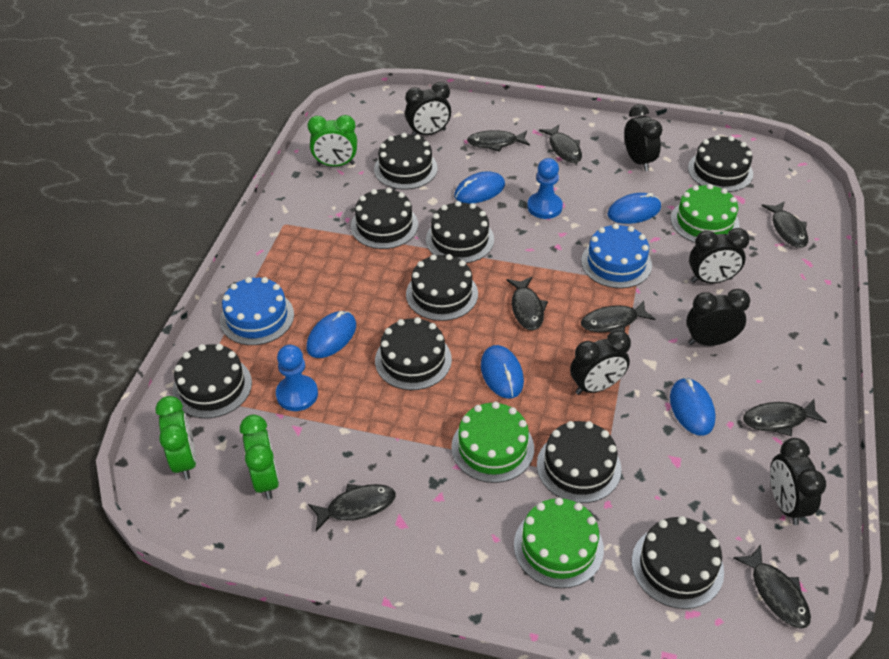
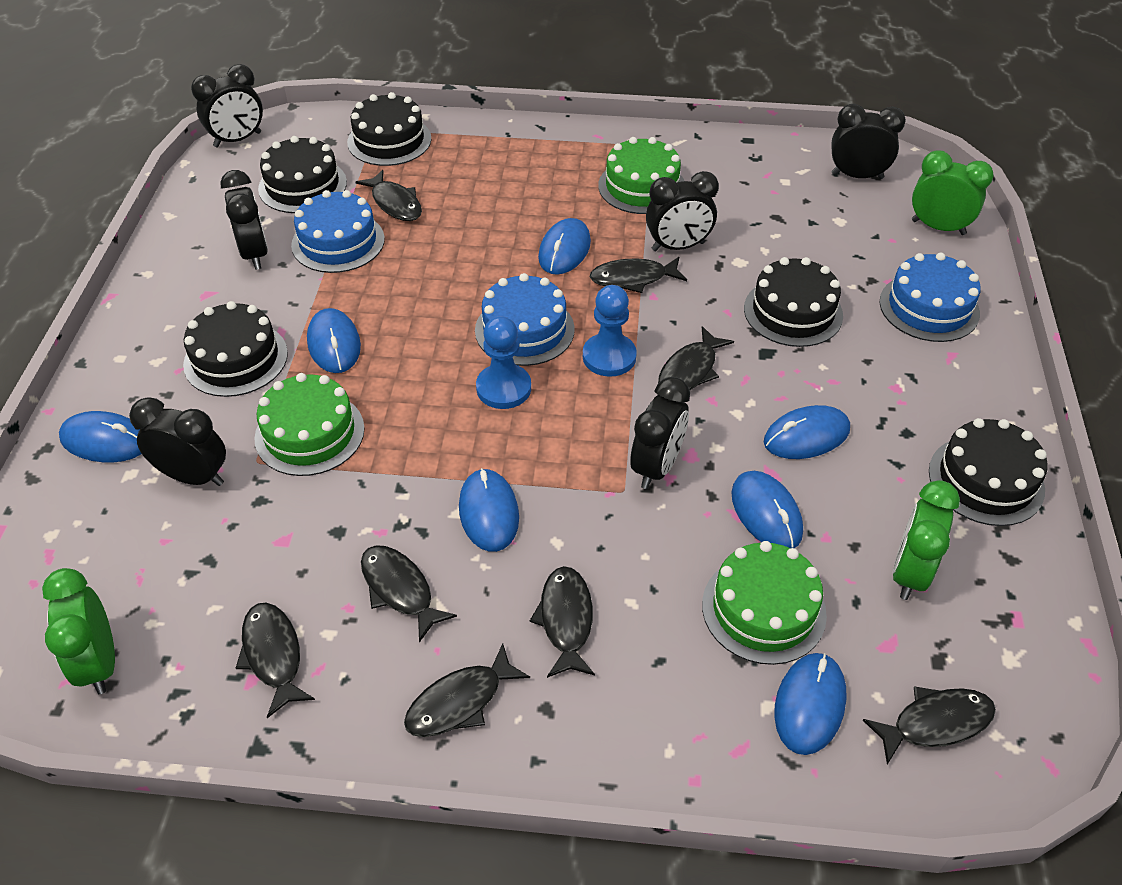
black cake: 9 -> 5
blue cake: 2 -> 3
blue mouse: 5 -> 7

